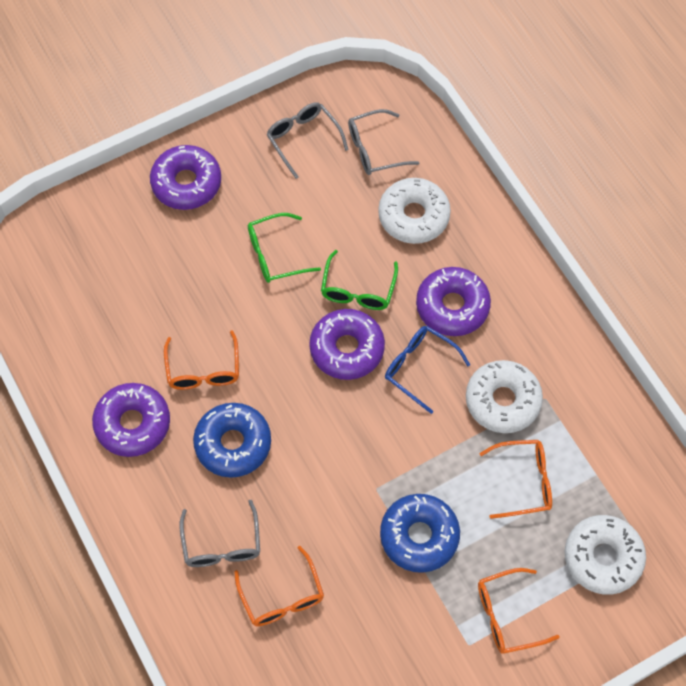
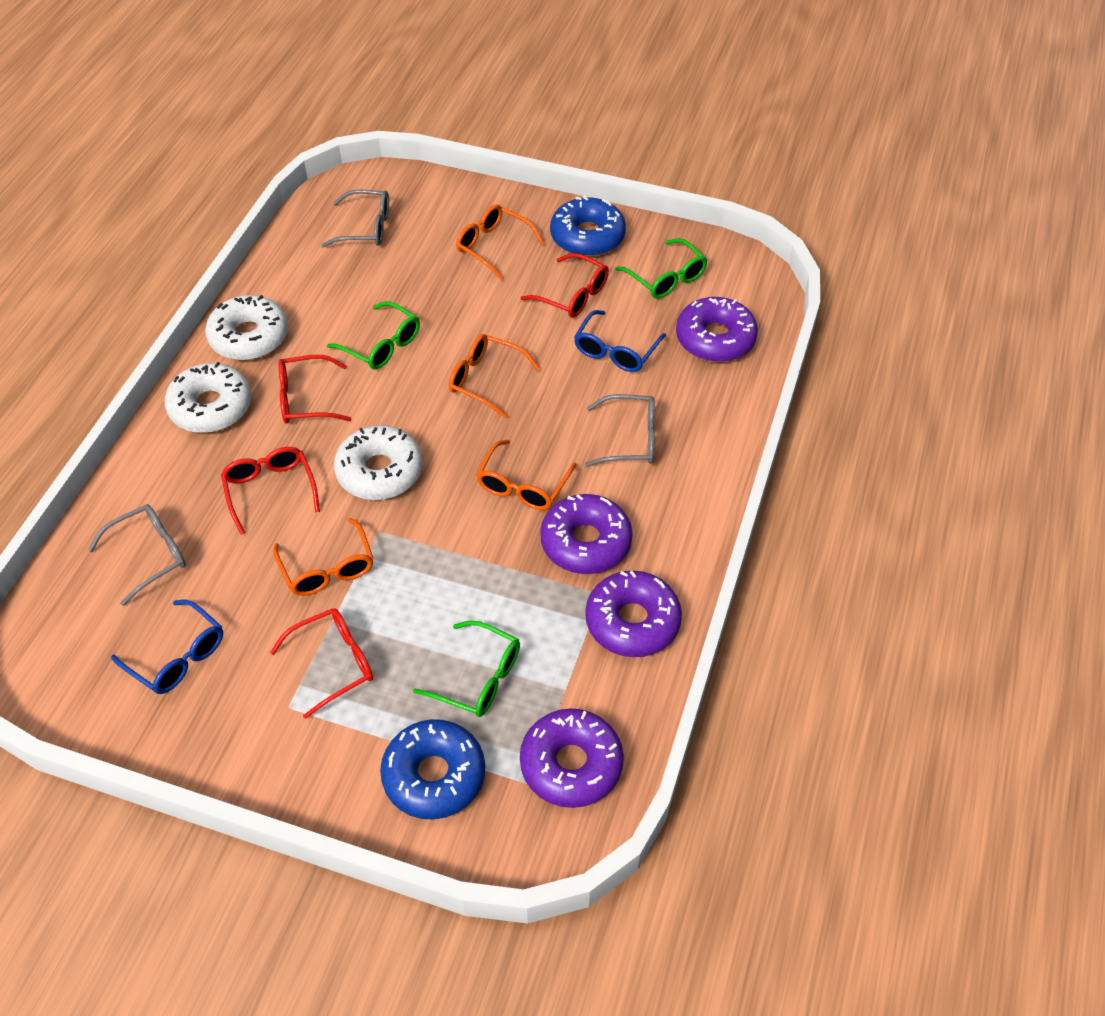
blue glasses: 1 -> 2
green glasses: 2 -> 3
red glasses: 0 -> 4

